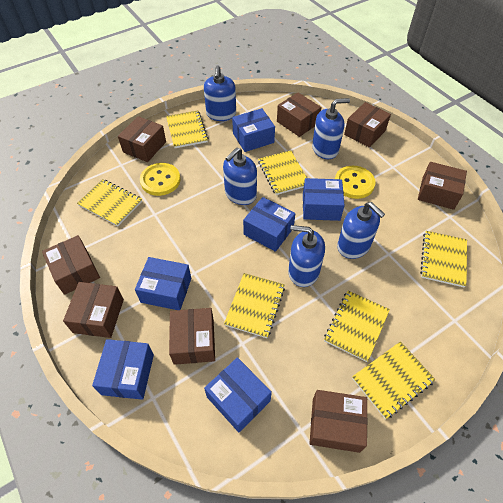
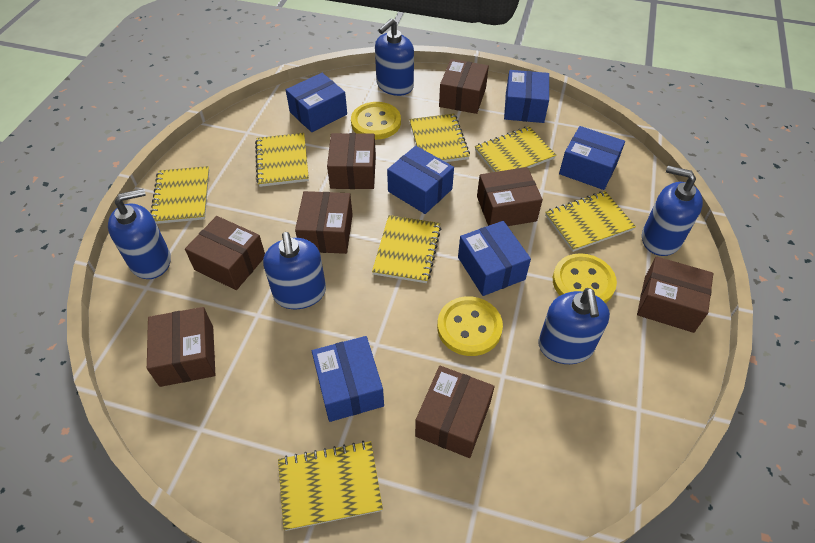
yellow button: 2 -> 3

